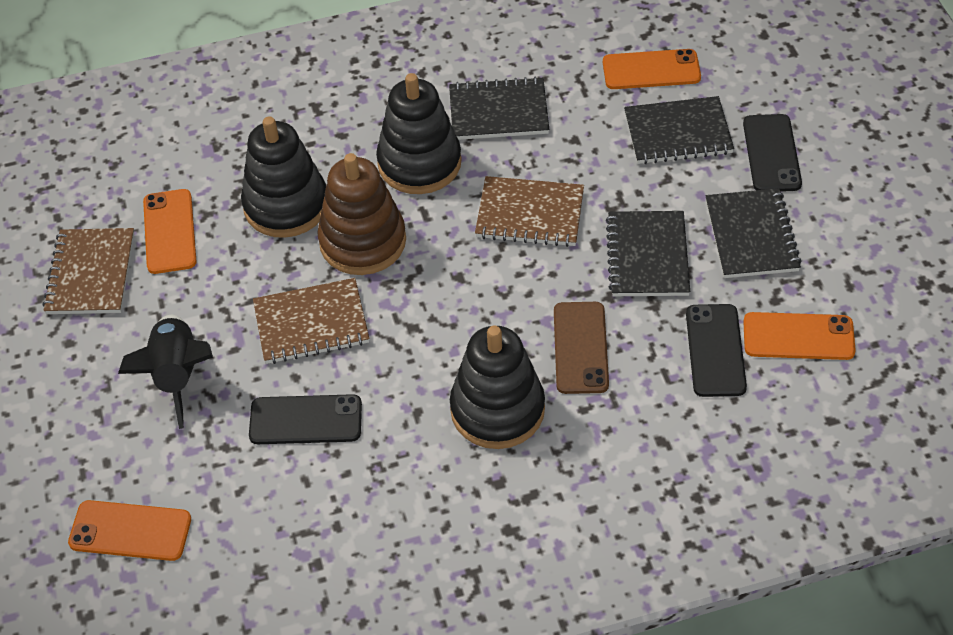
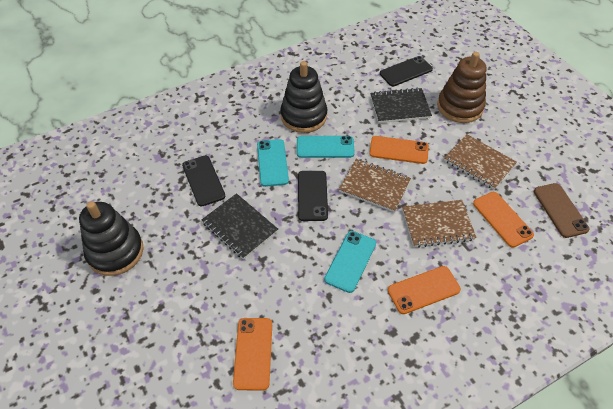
black notebook: 4 -> 2
black rocket: 1 -> 0
black stacking toy: 3 -> 2
turquoise phone: 0 -> 3

